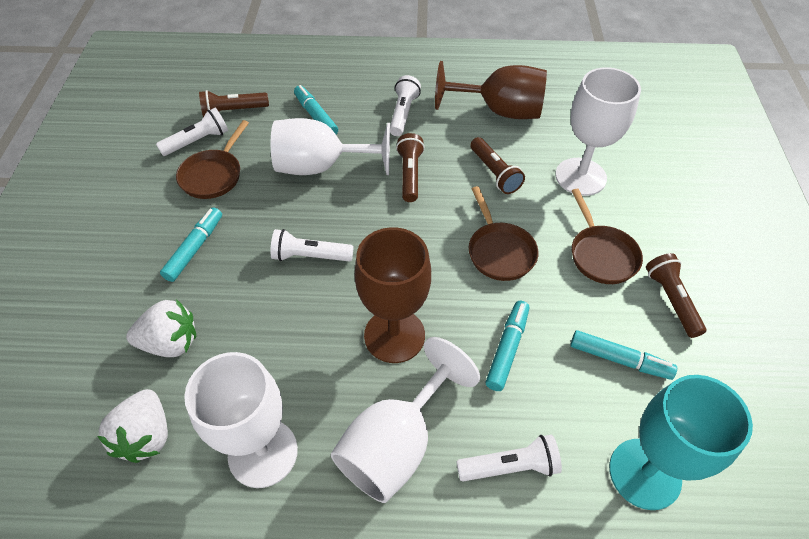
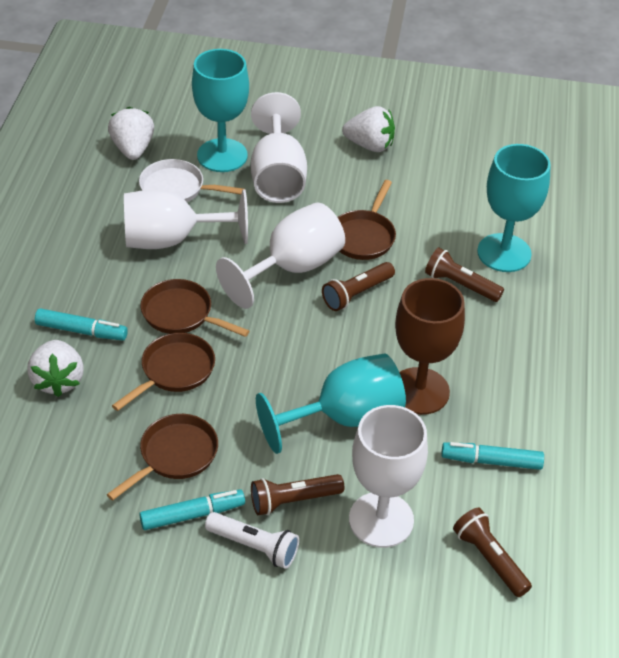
brown goblet: 2 -> 1
brown pan: 3 -> 4
turquoise goblet: 1 -> 3
turquoise marker: 4 -> 3
white flashlight: 4 -> 1
white pan: 0 -> 1
white strawberry: 2 -> 3

